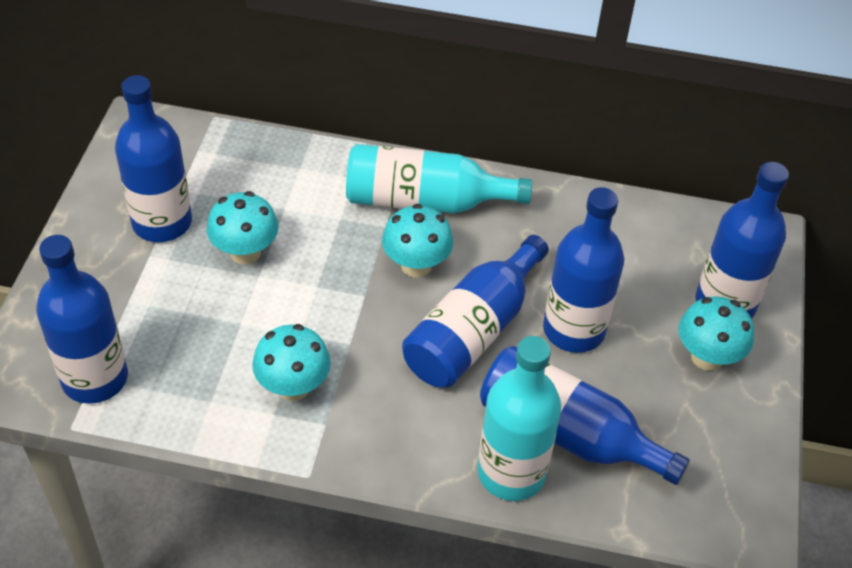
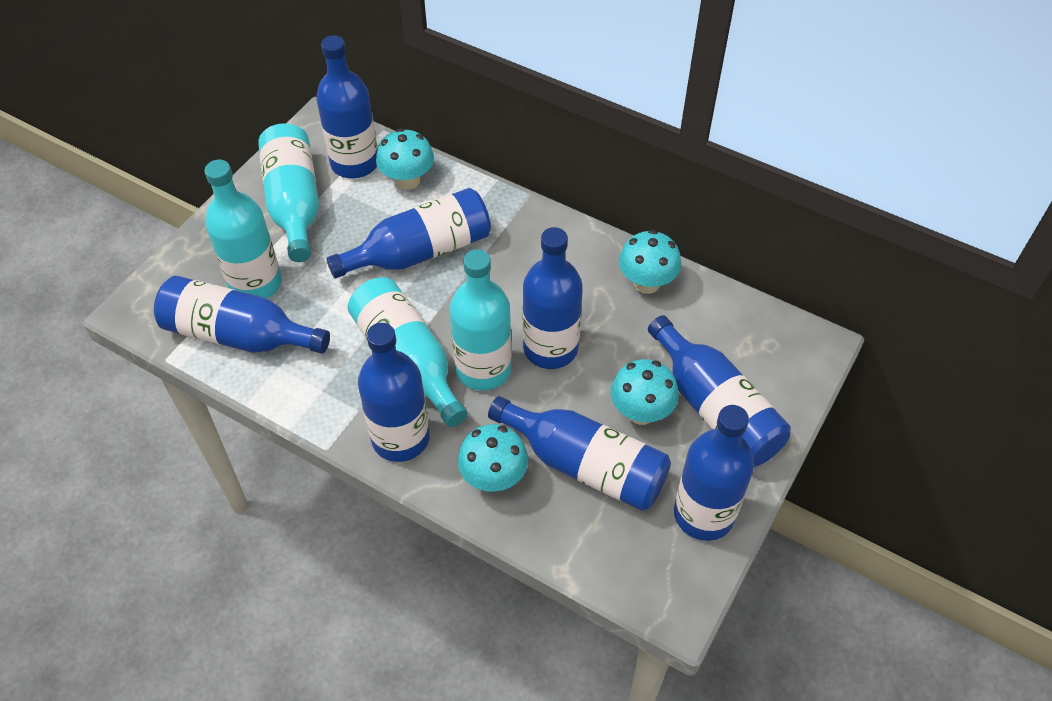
blue bottle: 6 -> 8
turquoise bottle: 2 -> 4

